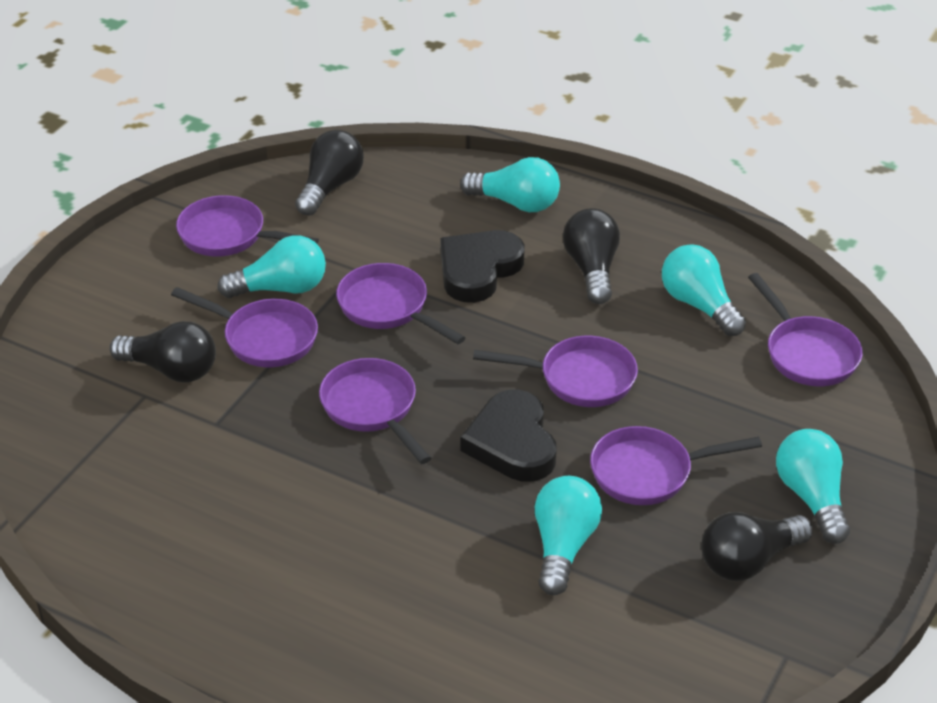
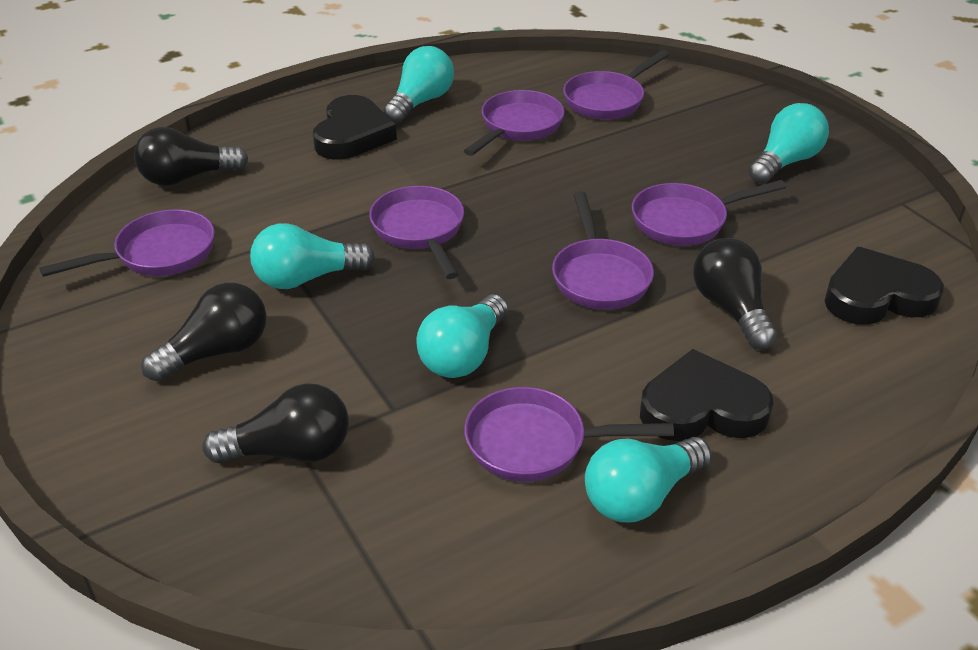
black heart: 2 -> 3

